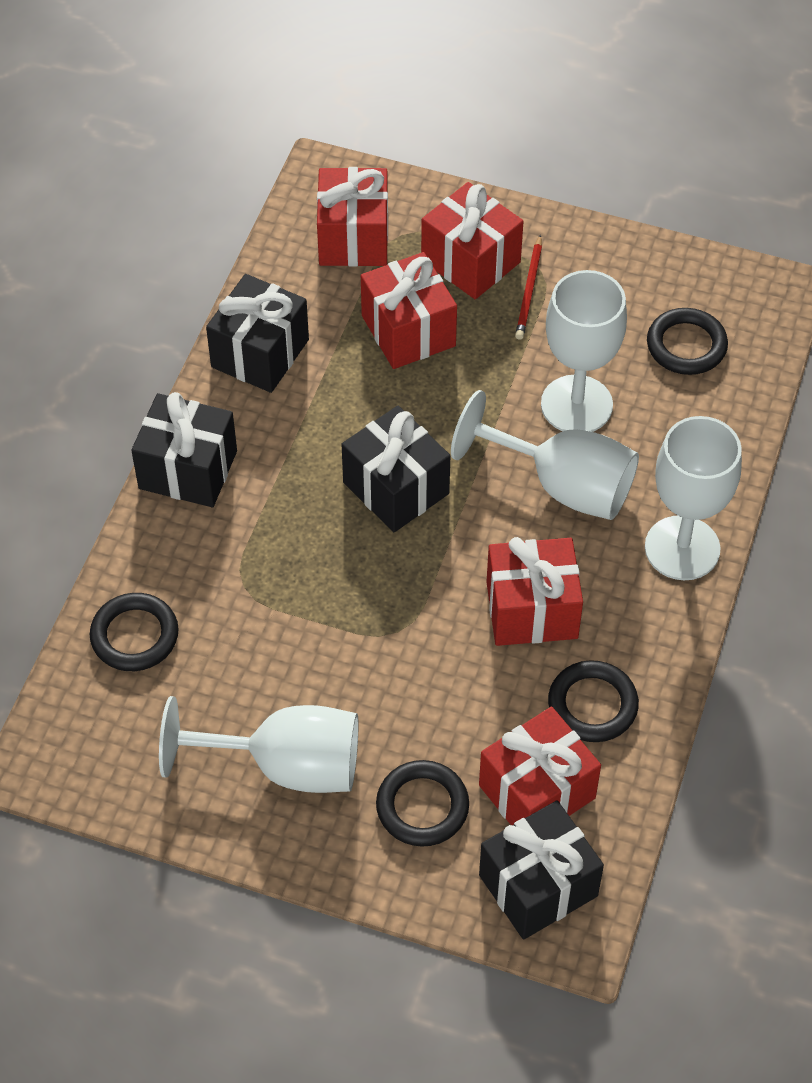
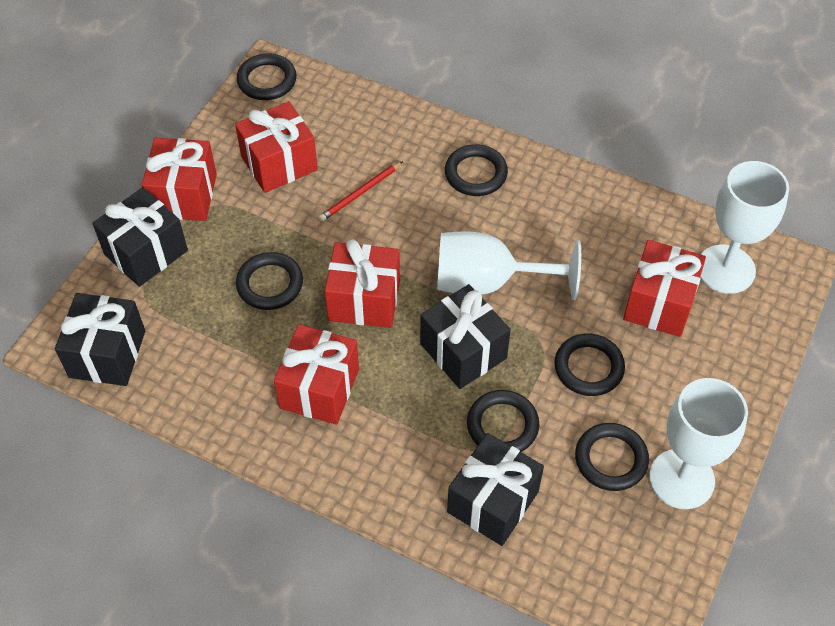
black ring: 4 -> 6
white goblet: 4 -> 3

